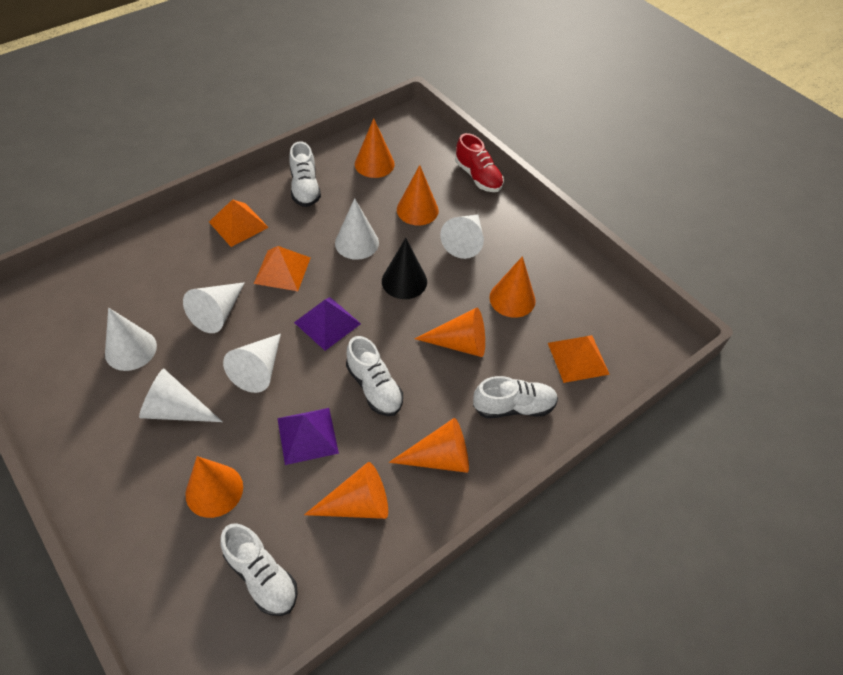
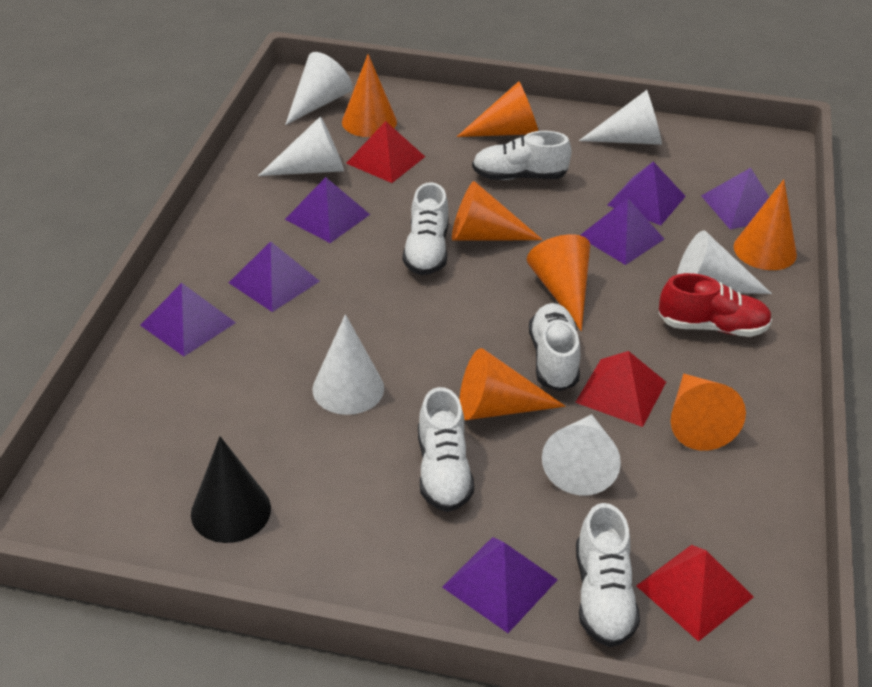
orange pyramid: 3 -> 0
purple pyramid: 2 -> 7
red pyramid: 0 -> 3
white shoe: 4 -> 5

